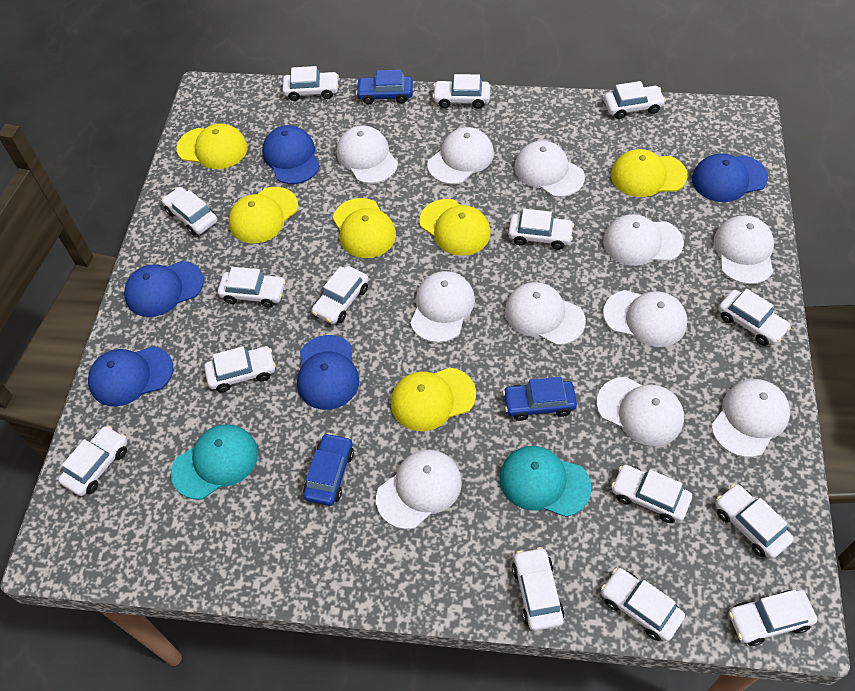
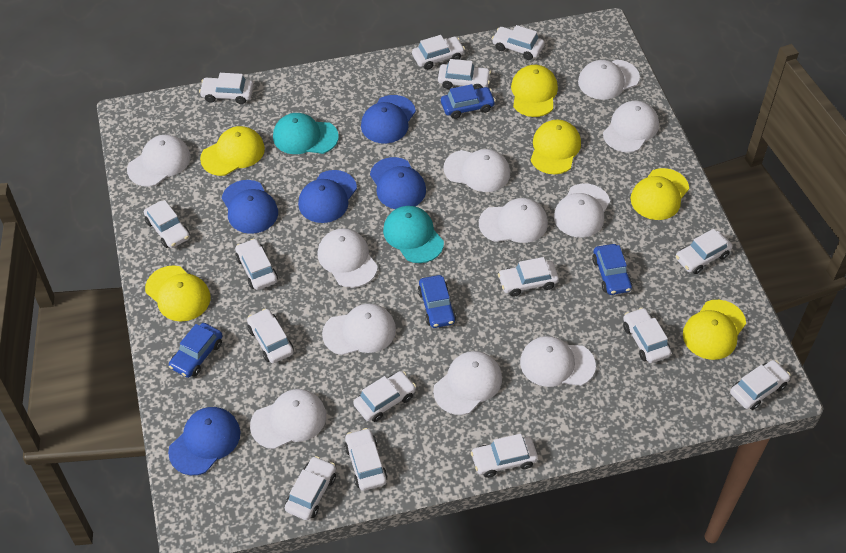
blue car: 3 -> 4

